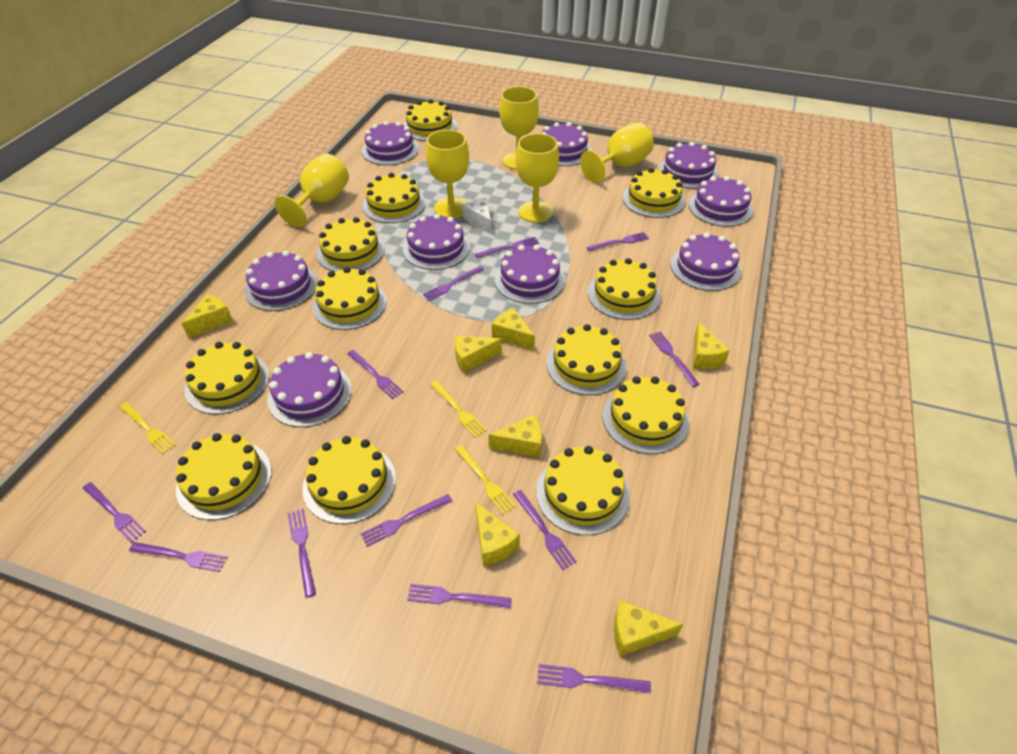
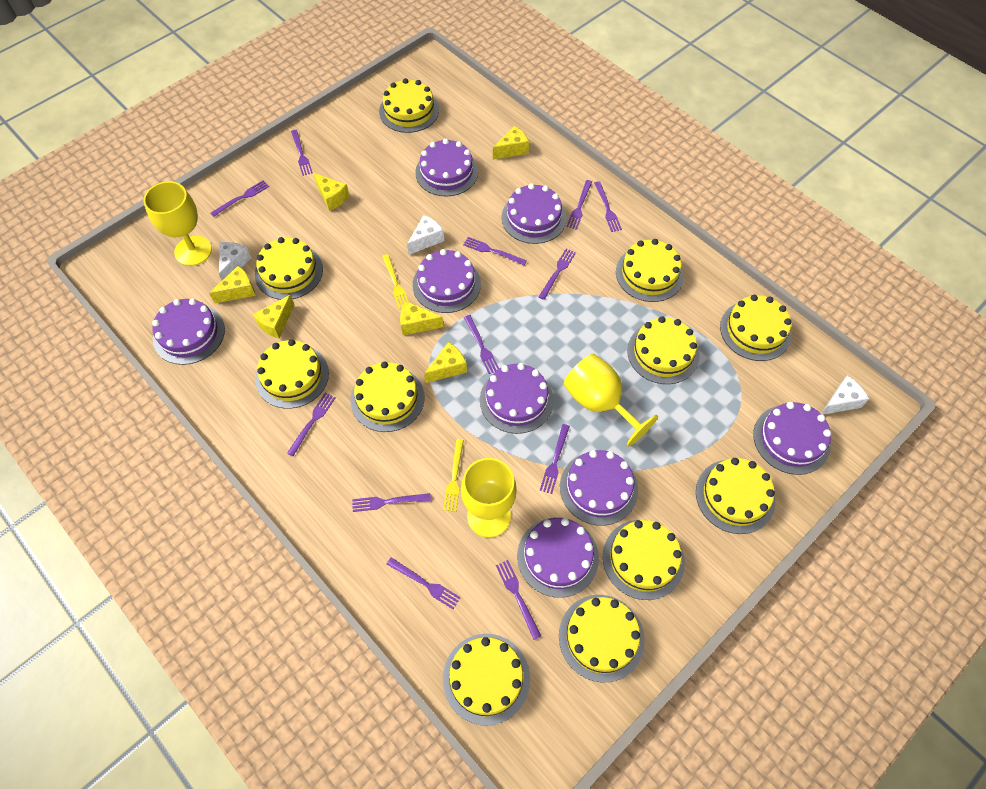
purple cake: 9 -> 8
white cheese: 1 -> 3
yellow cake: 12 -> 11
yellow cheese: 7 -> 6
yellow fork: 3 -> 2
yellow goblet: 5 -> 3

